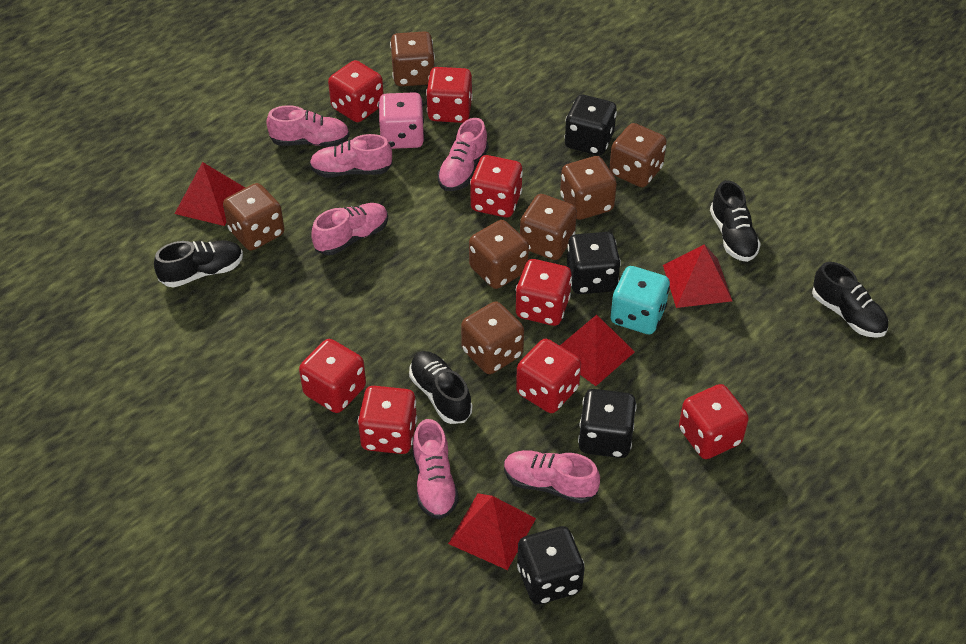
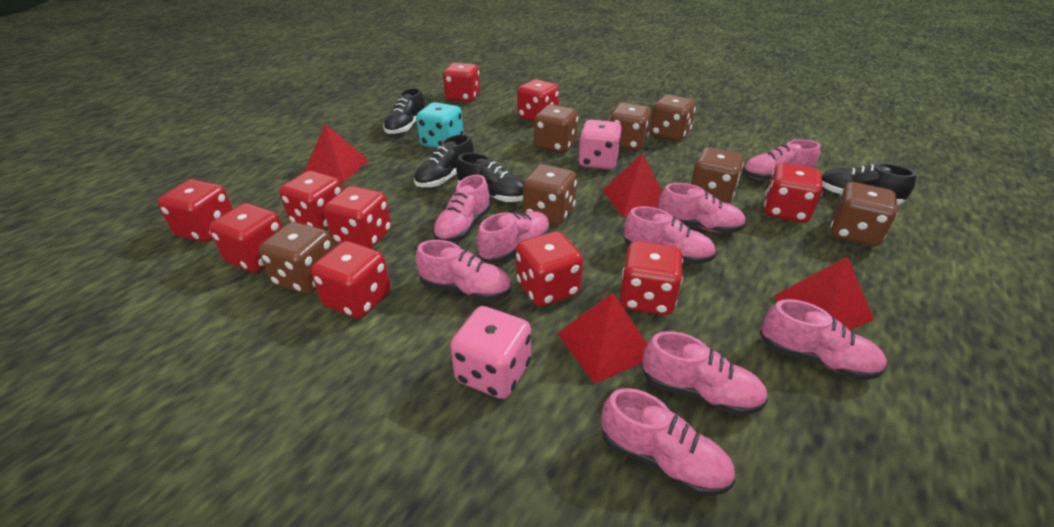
black dice: 4 -> 0
pink dice: 1 -> 2
pink shoe: 6 -> 9
red dice: 8 -> 10

